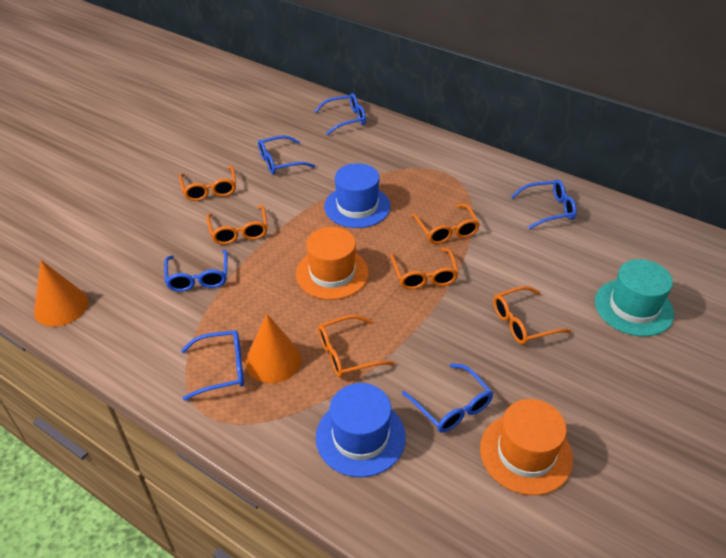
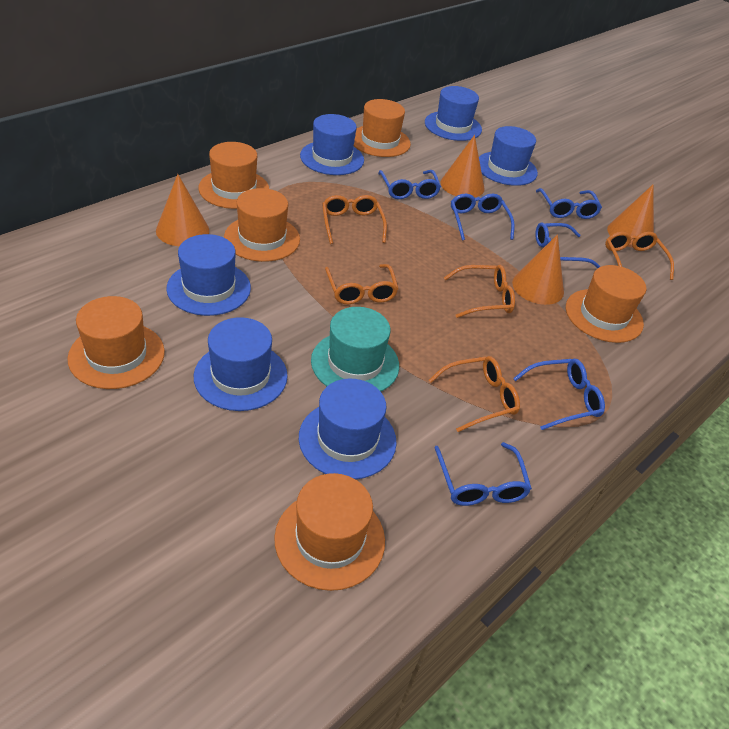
blue hat: 2 -> 6
orange cone: 2 -> 4
orange glasses: 6 -> 5
orange hat: 2 -> 6

